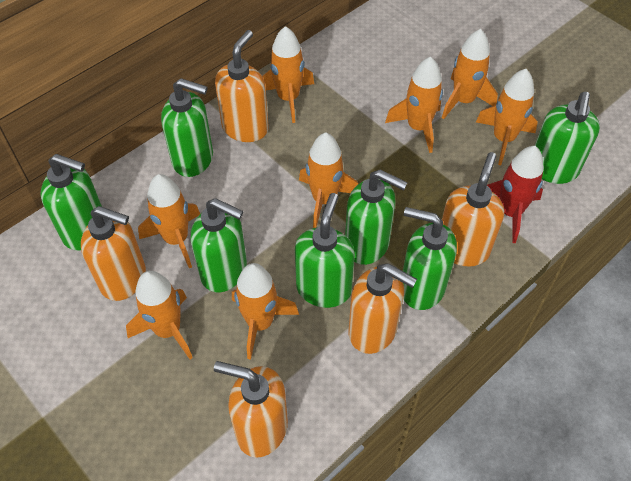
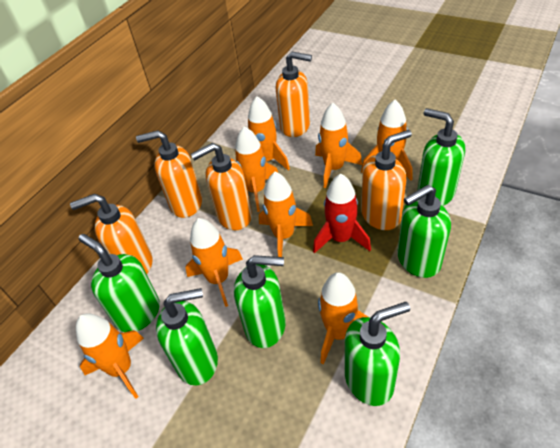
green soap dispenser: 7 -> 6

